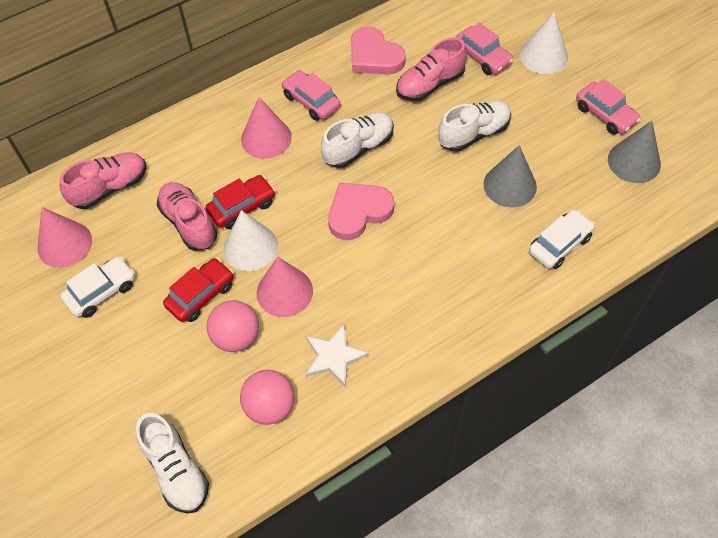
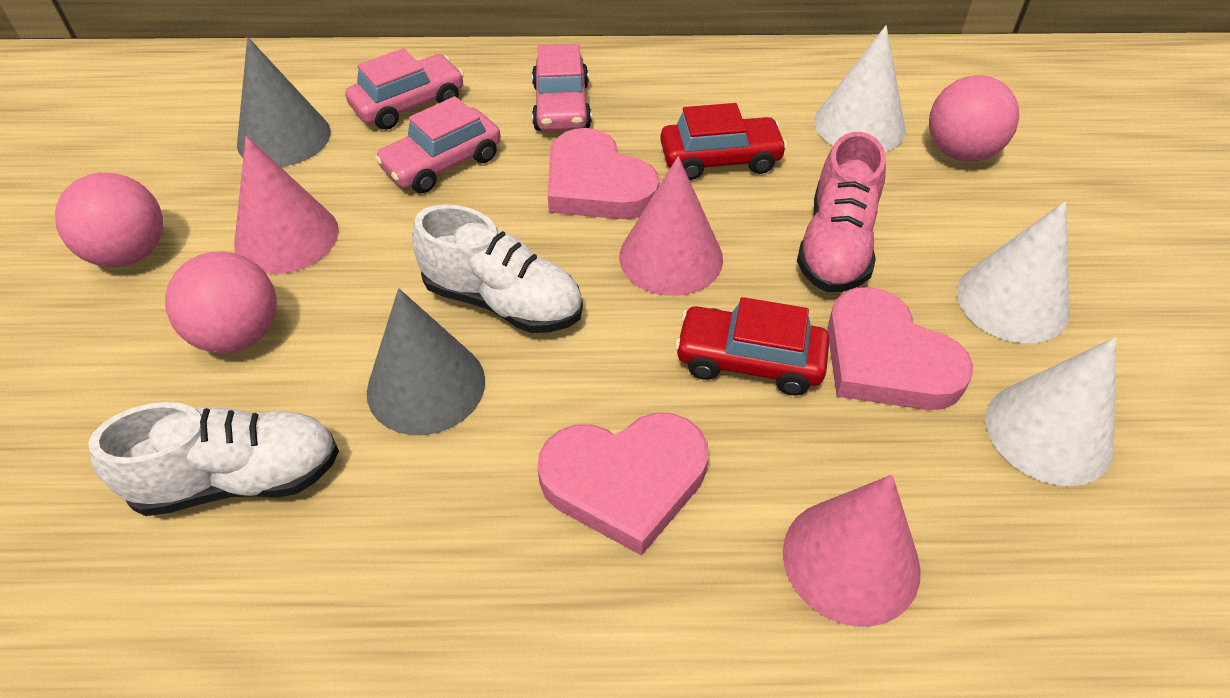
pink ball: 2 -> 3
pink heart: 2 -> 3
pink shoe: 3 -> 1
white car: 2 -> 0
white cone: 2 -> 3
white shoe: 3 -> 2
white star: 1 -> 0

